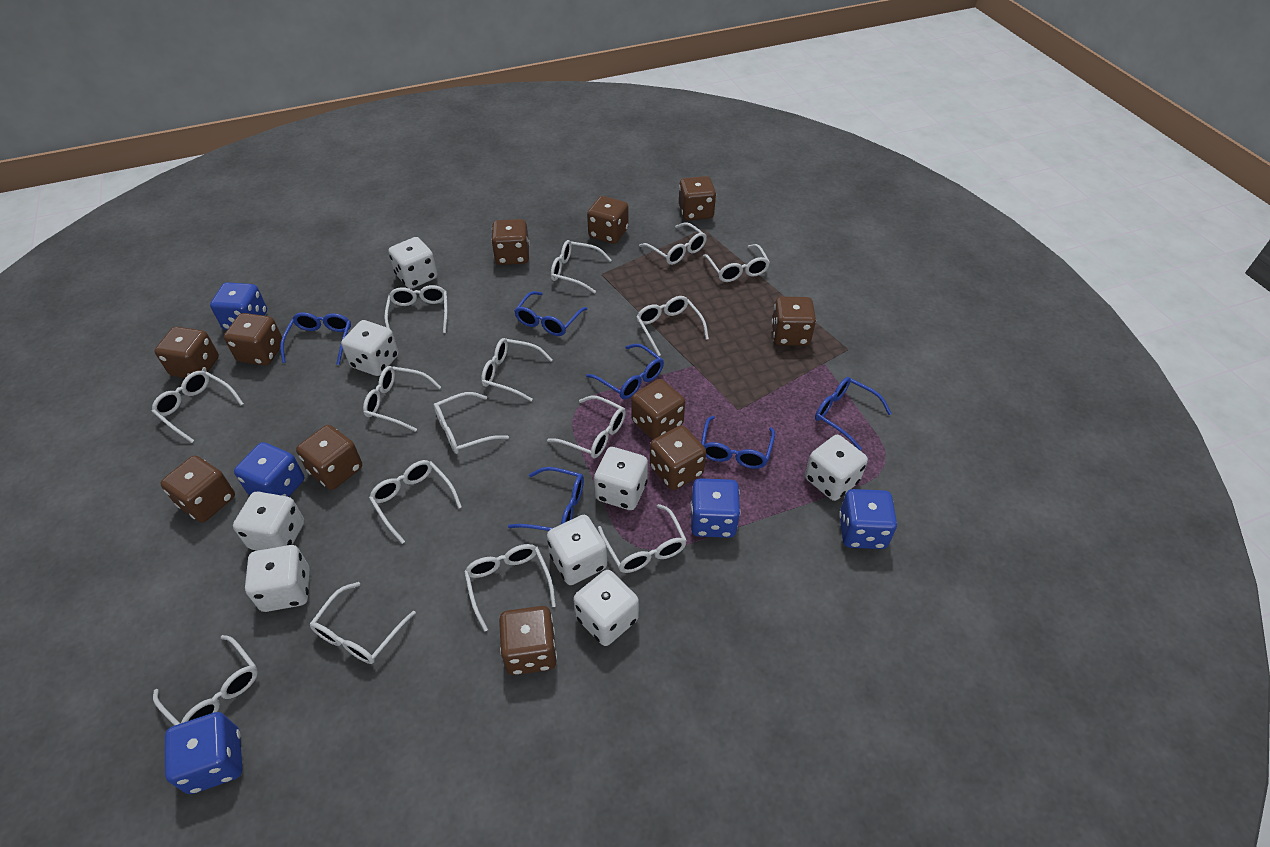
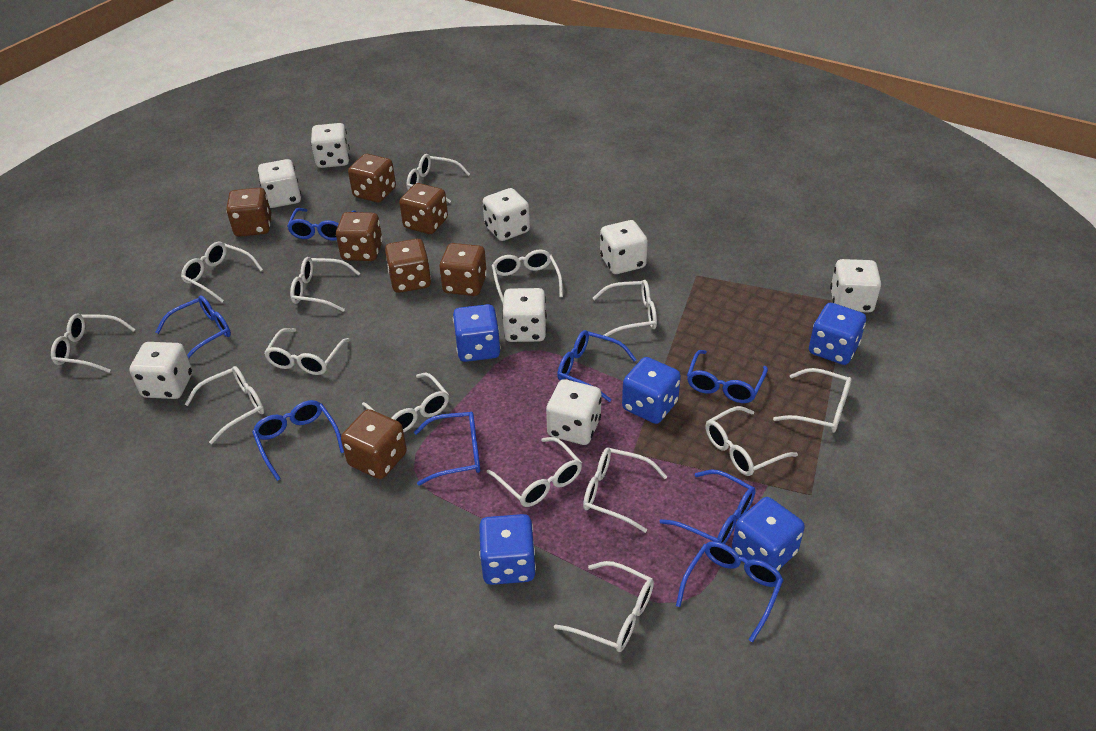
blue glasses: 6 -> 8
brown dice: 11 -> 7
white glasses: 15 -> 14

